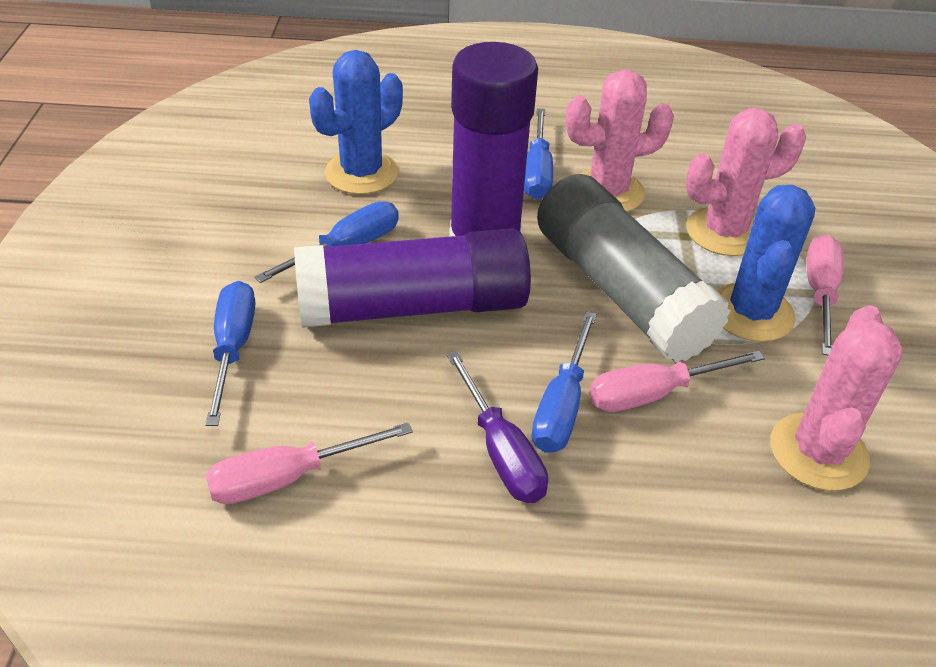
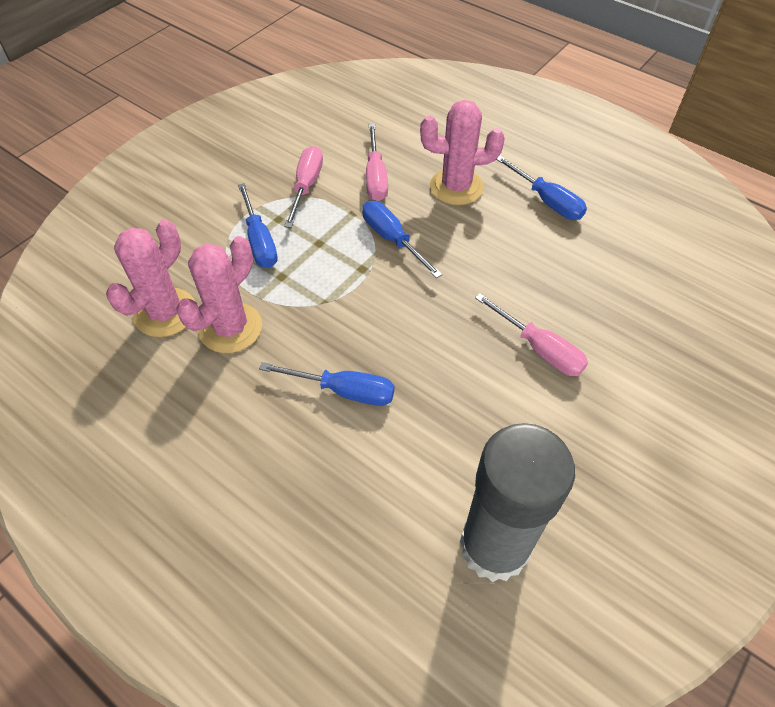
blue cactus: 2 -> 0
purple glue stick: 2 -> 0
purple screwdriver: 1 -> 0

